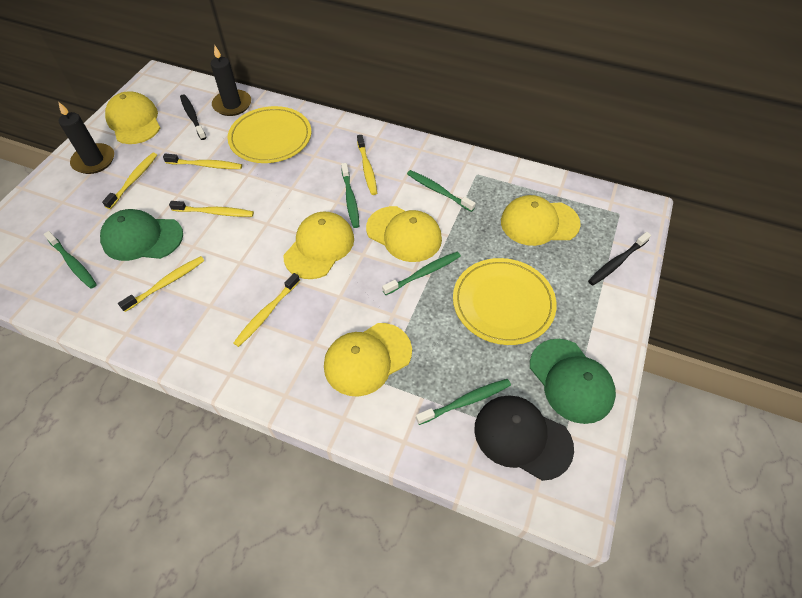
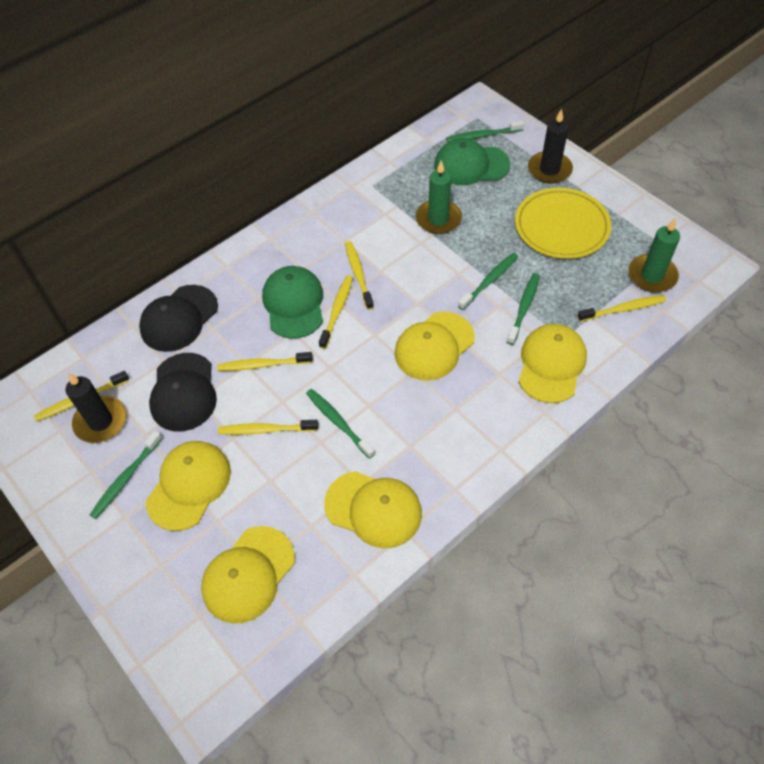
black cap: 1 -> 2
black toothbrush: 2 -> 0
green candle: 0 -> 2
yellow plate: 2 -> 1

